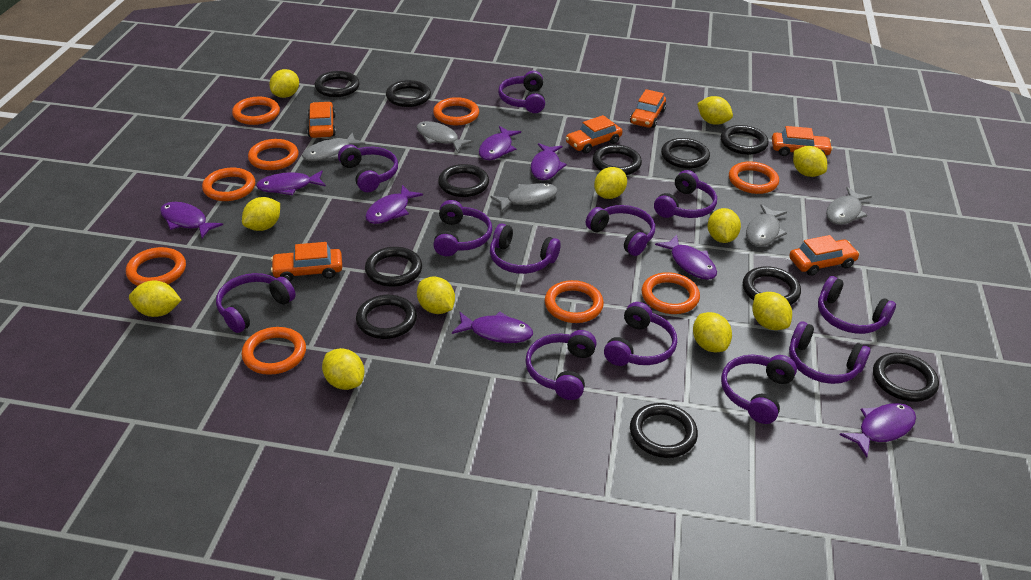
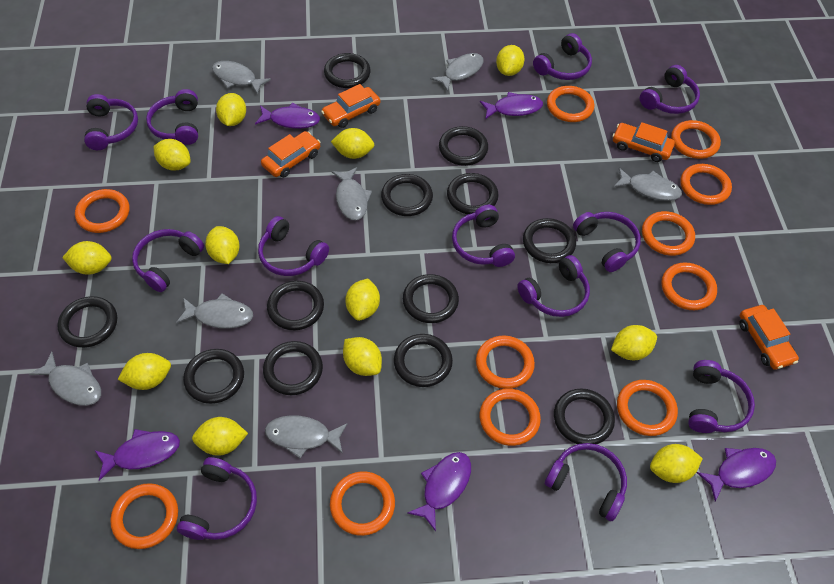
black ring: 11 -> 12
grey fish: 5 -> 7
orange car: 6 -> 4
orange ring: 9 -> 11
purple fish: 8 -> 5
yellow lemon: 11 -> 12

